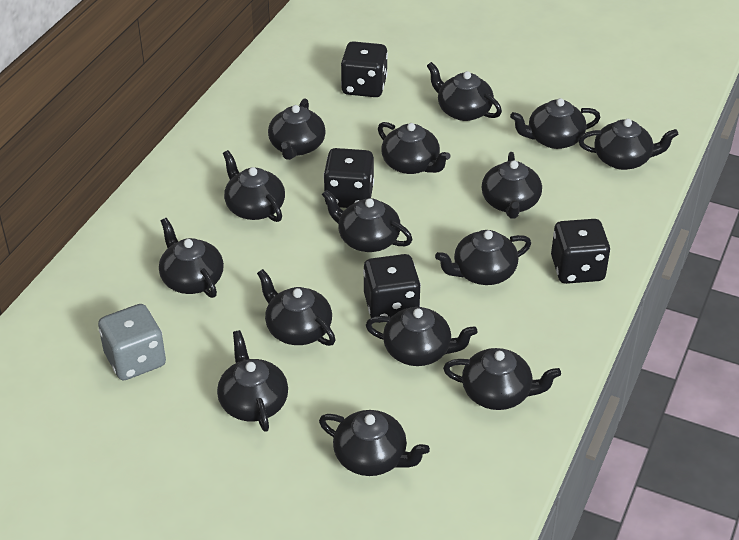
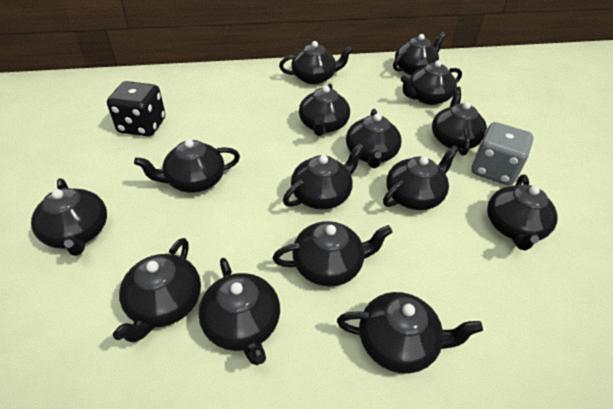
black dice: 4 -> 1

